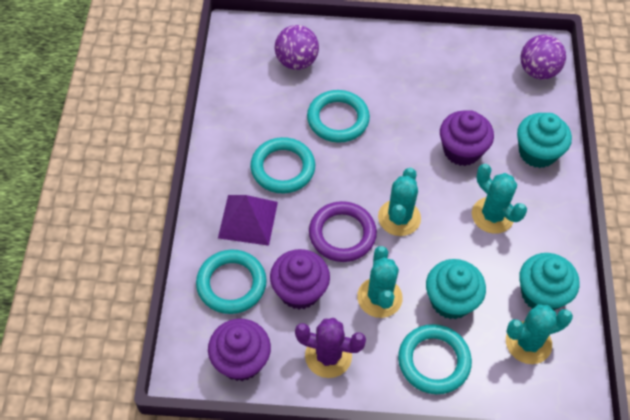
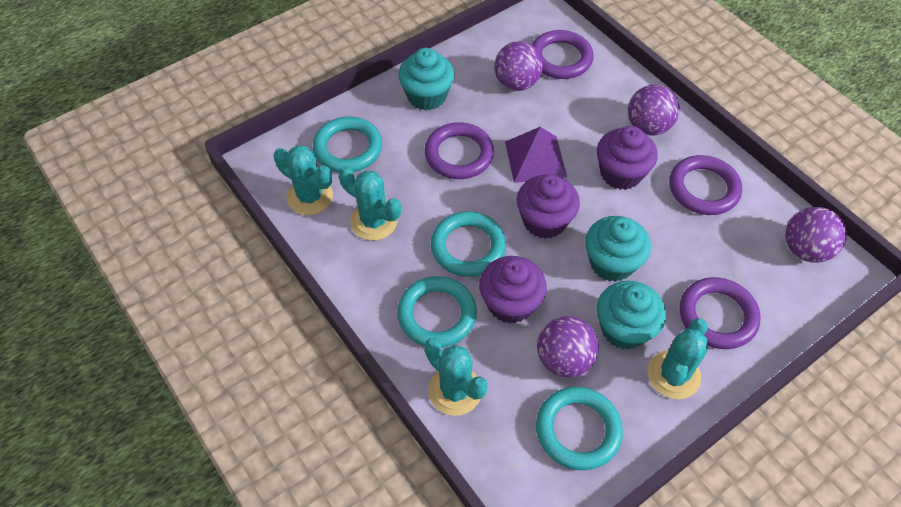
purple ball: 2 -> 4
purple cactus: 1 -> 0
purple ring: 1 -> 4

